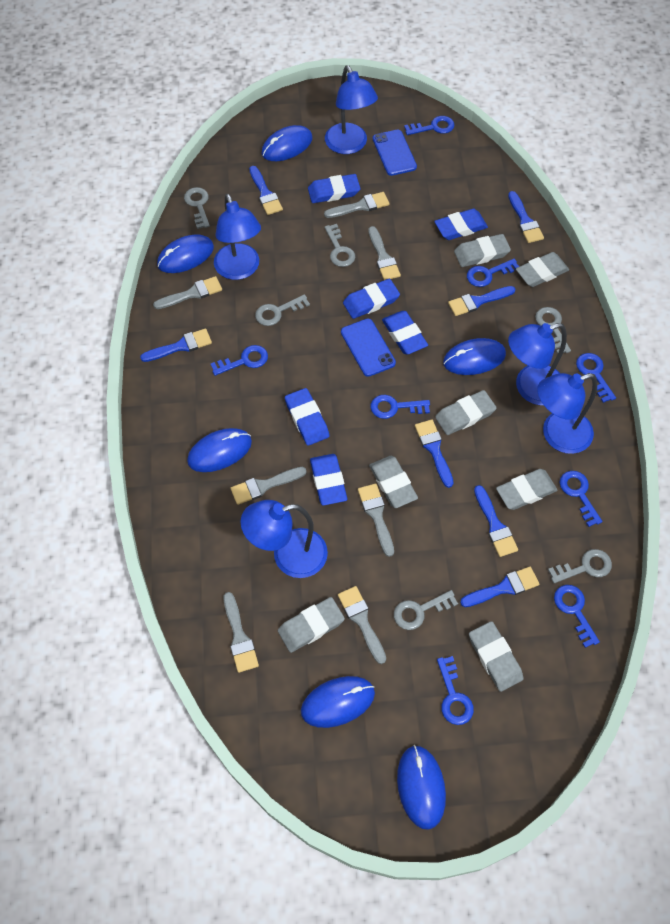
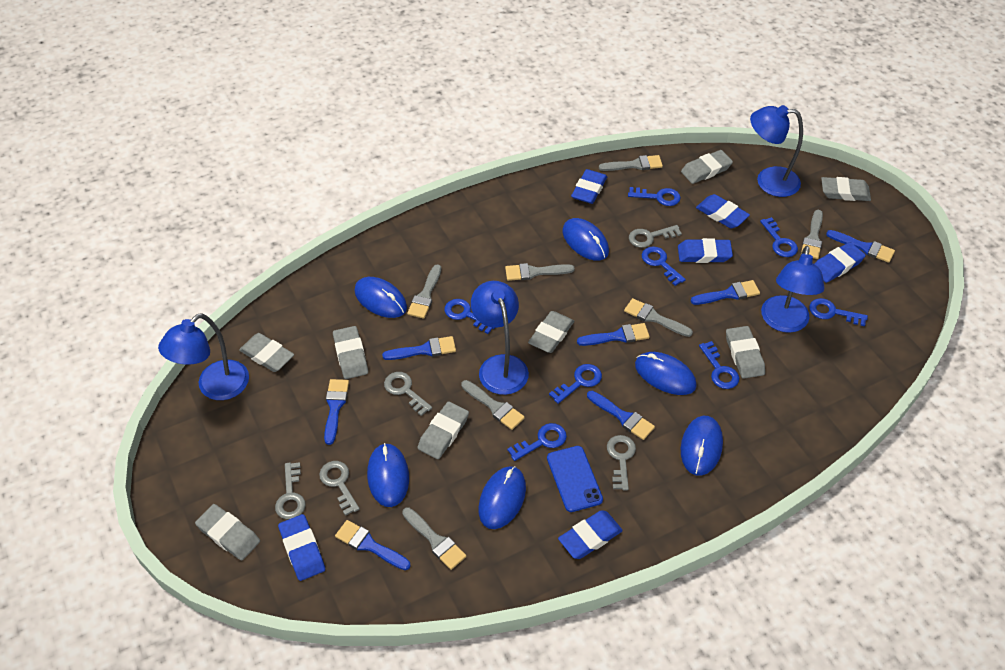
blue lamp: 5 -> 4
blue phone: 2 -> 1
grey eraser: 7 -> 8
grey key: 6 -> 5

